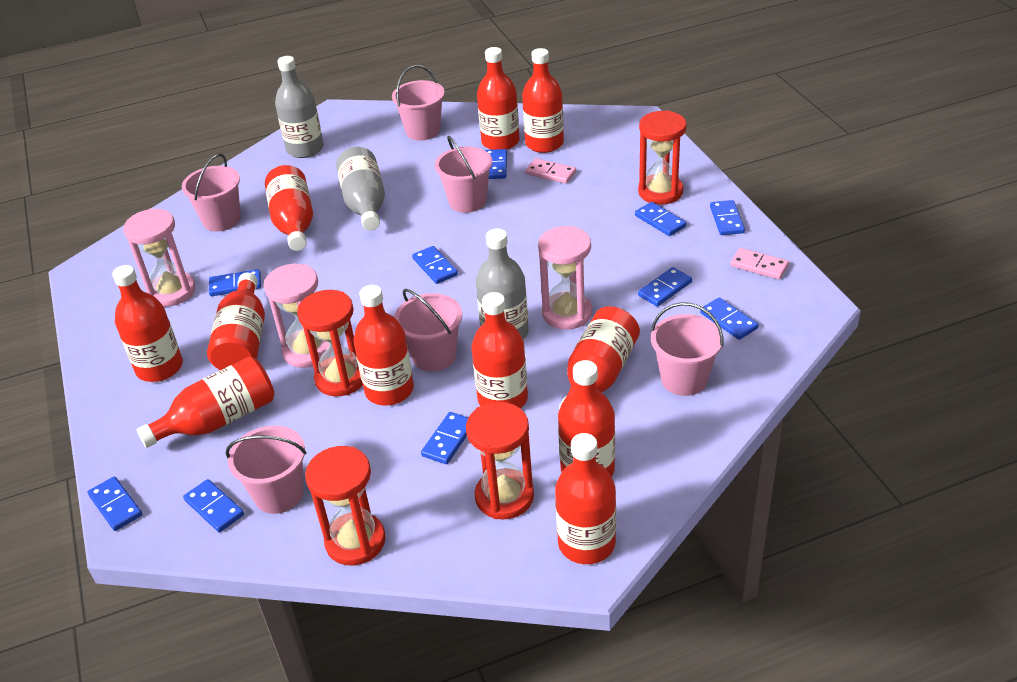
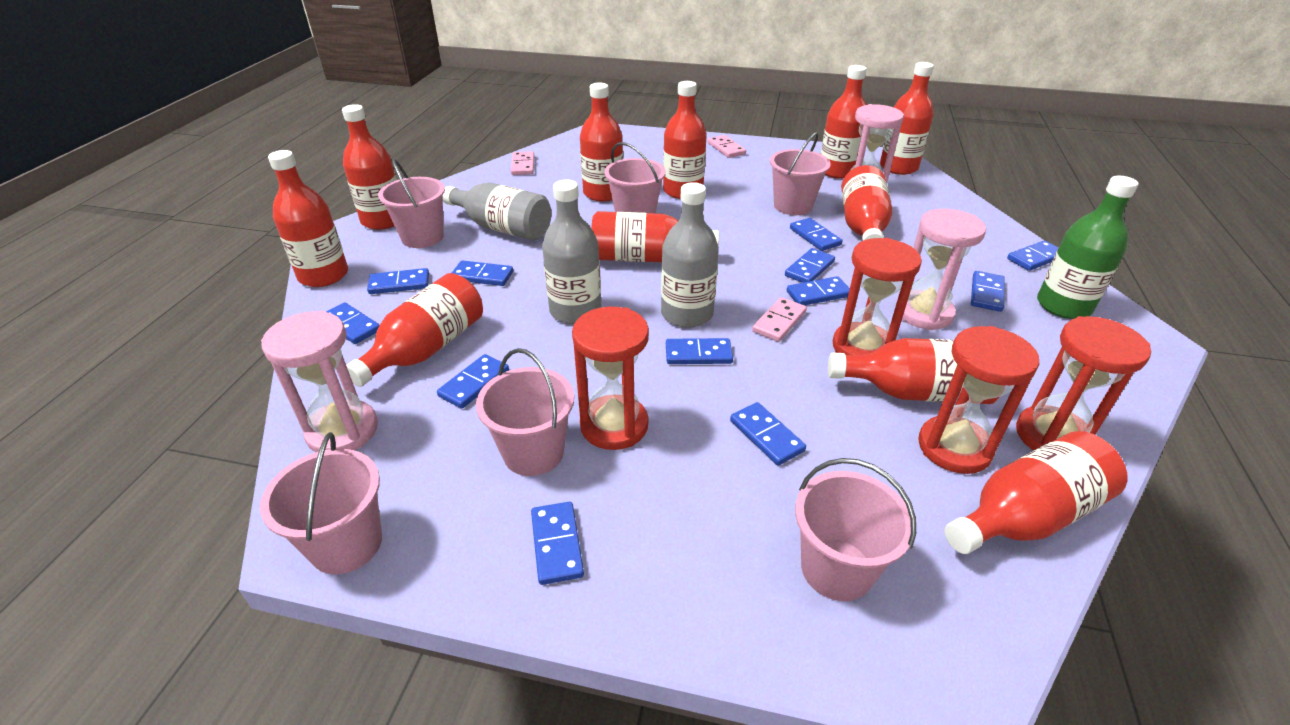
blue domino: 10 -> 12
green bottle: 0 -> 1
pink domino: 2 -> 3

